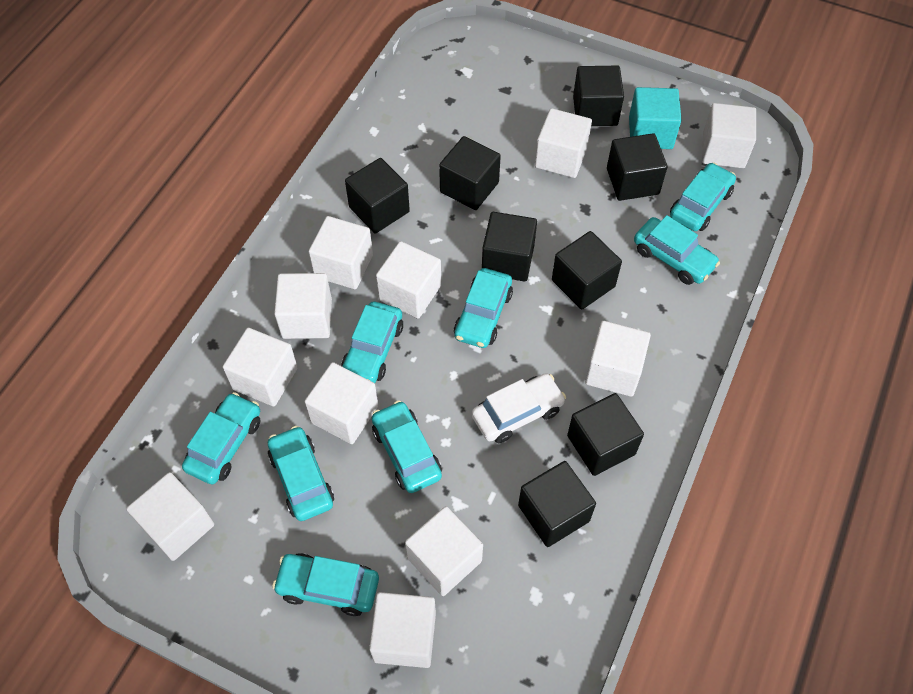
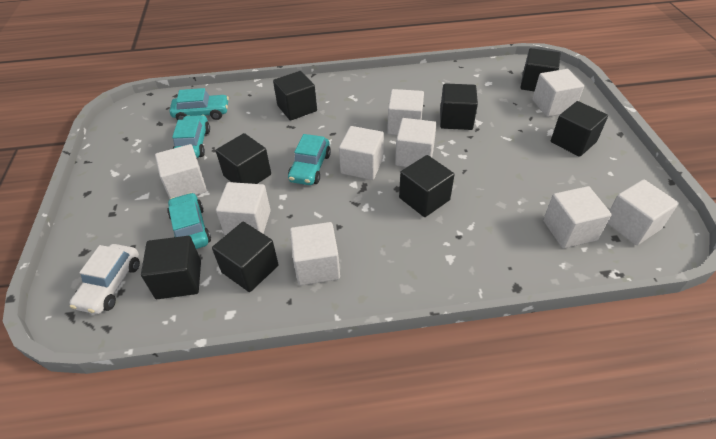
turquoise car: 8 -> 4
turquoise cube: 1 -> 0
white cube: 11 -> 9

